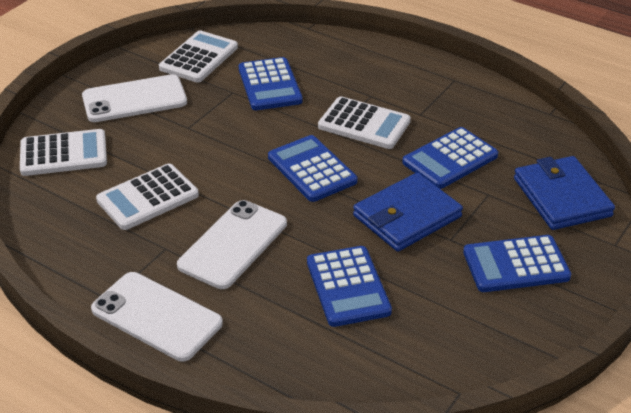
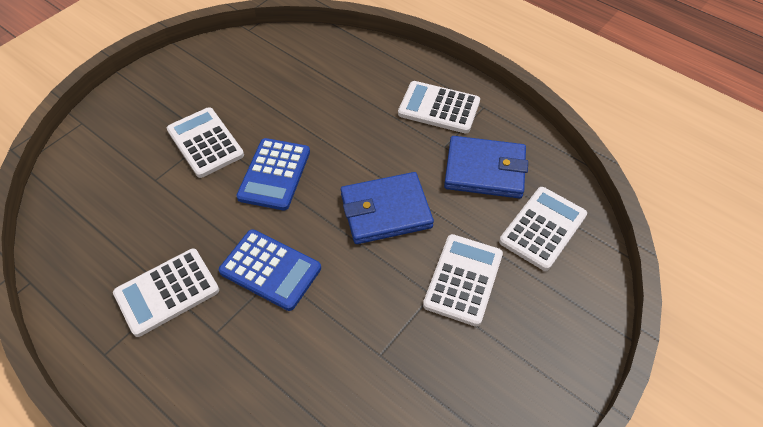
blue calculator: 5 -> 2
white calculator: 4 -> 5
white phone: 3 -> 0

